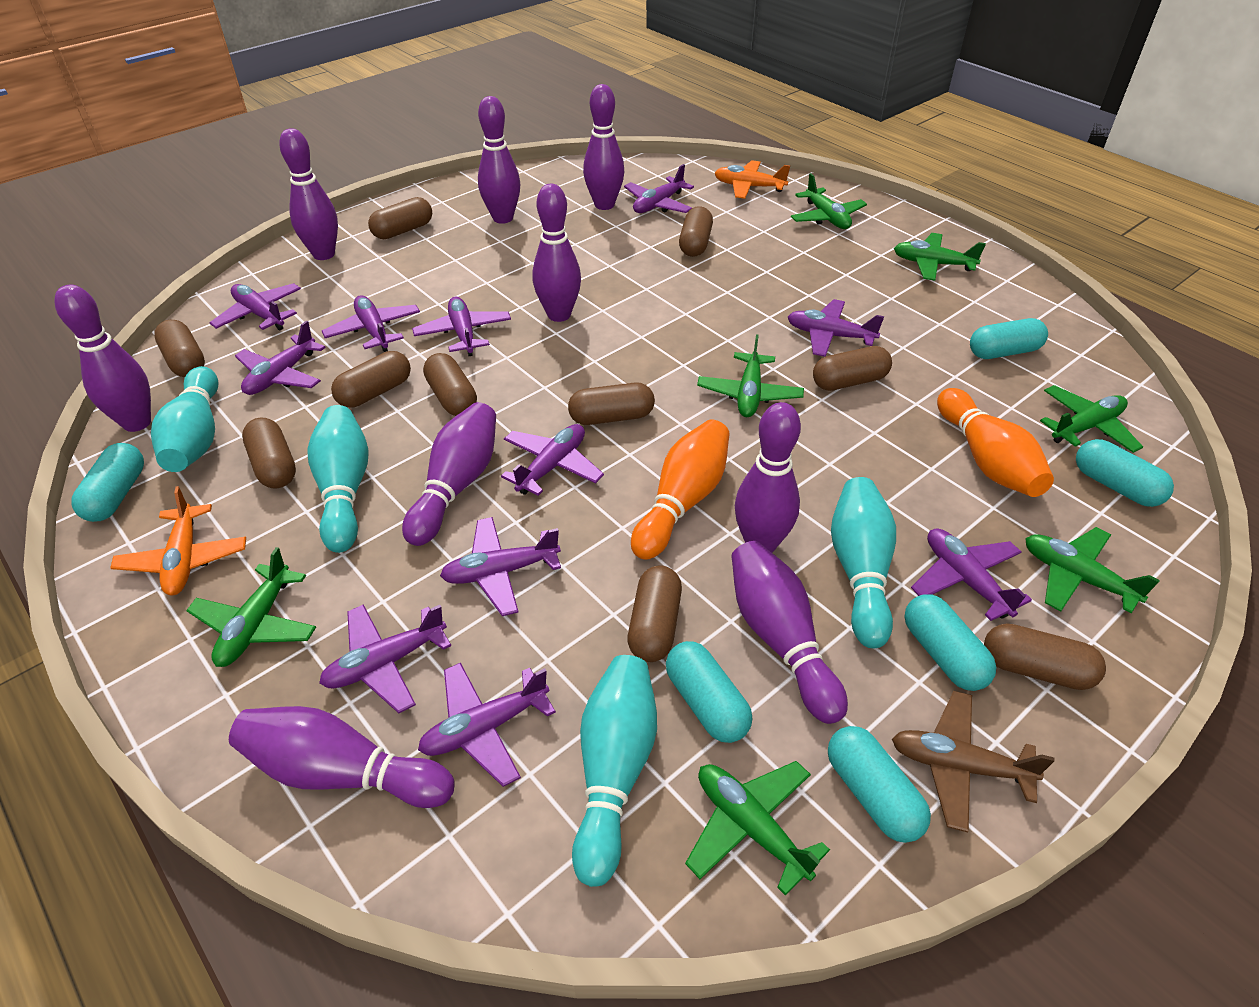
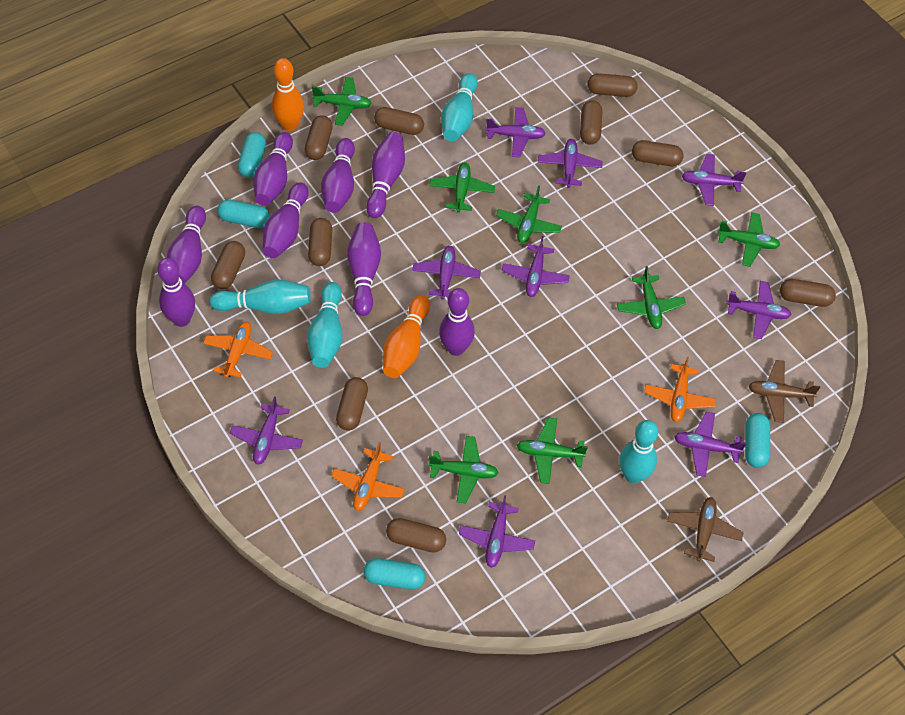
brown plane: 1 -> 2
orange plane: 2 -> 3
purple bowling pin: 9 -> 8
purple plane: 11 -> 9
turquoise capsule: 6 -> 4

